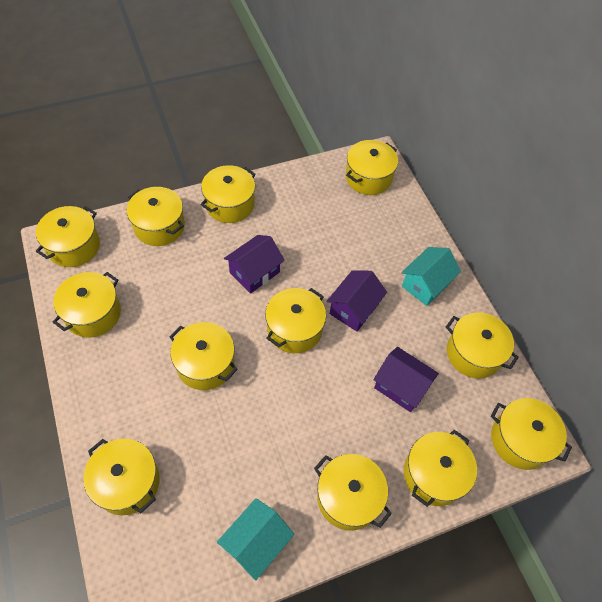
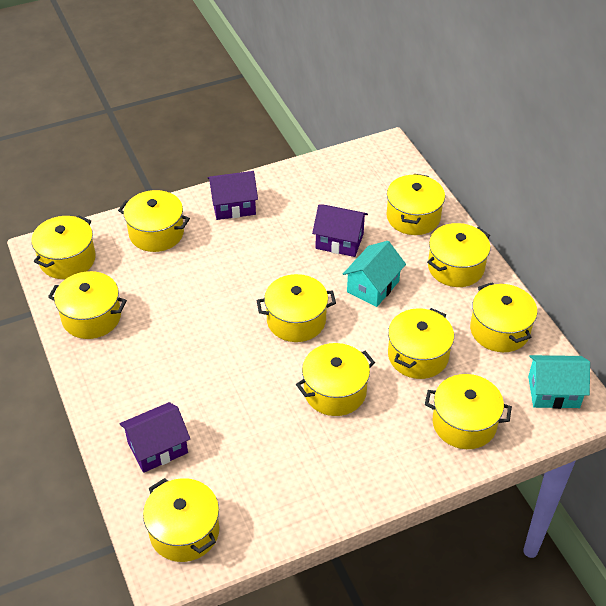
yellow pot: 12 -> 11

